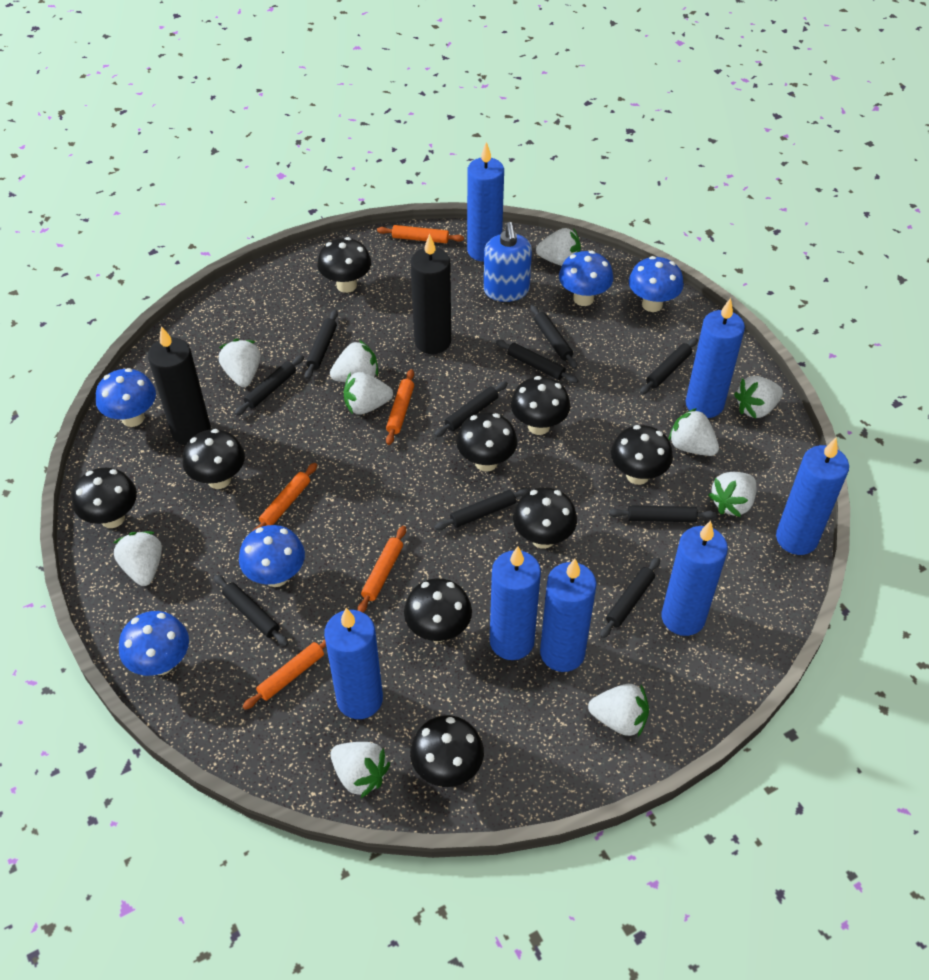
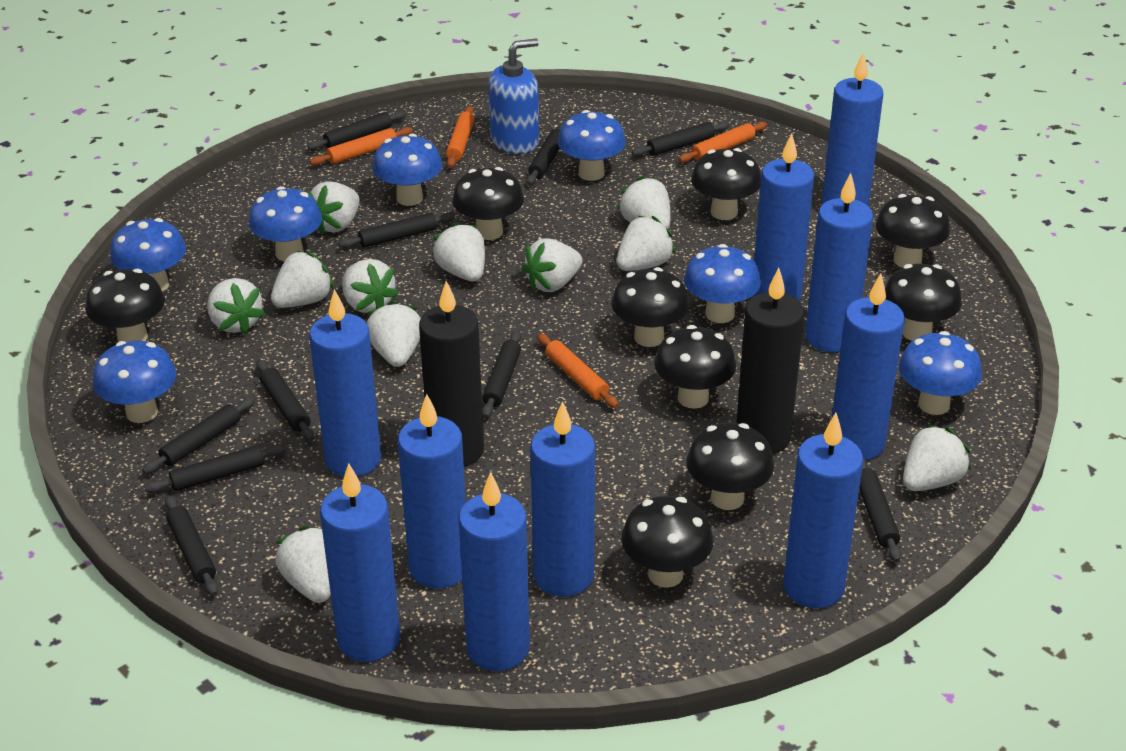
blue candle: 7 -> 10
blue mushroom: 5 -> 7
orange rolling pin: 5 -> 4
white strawberry: 10 -> 11

